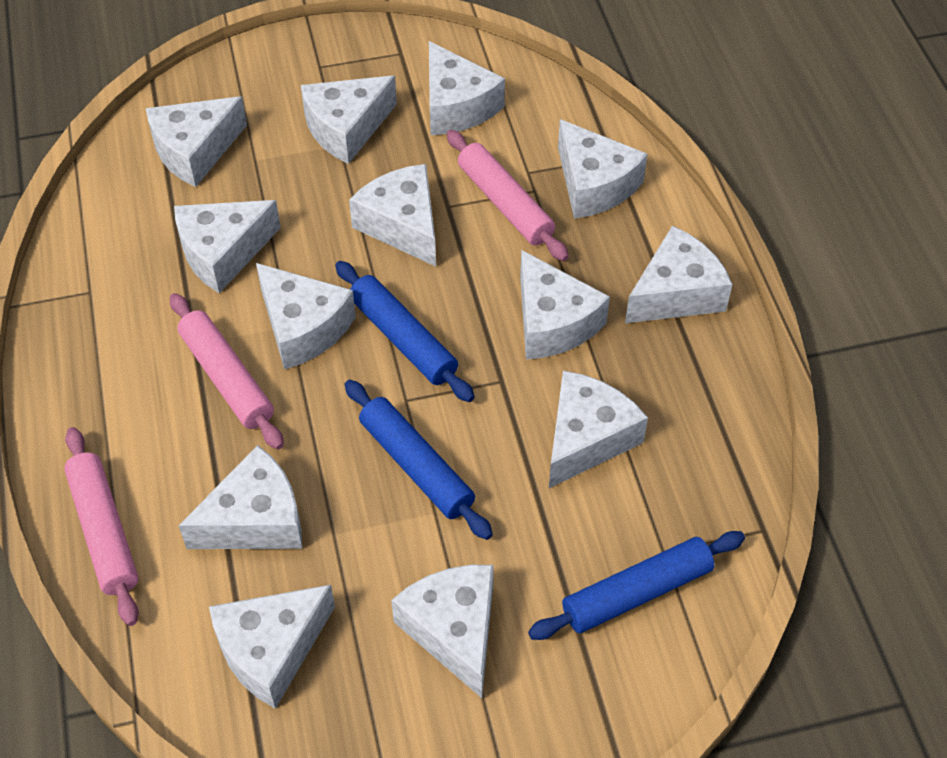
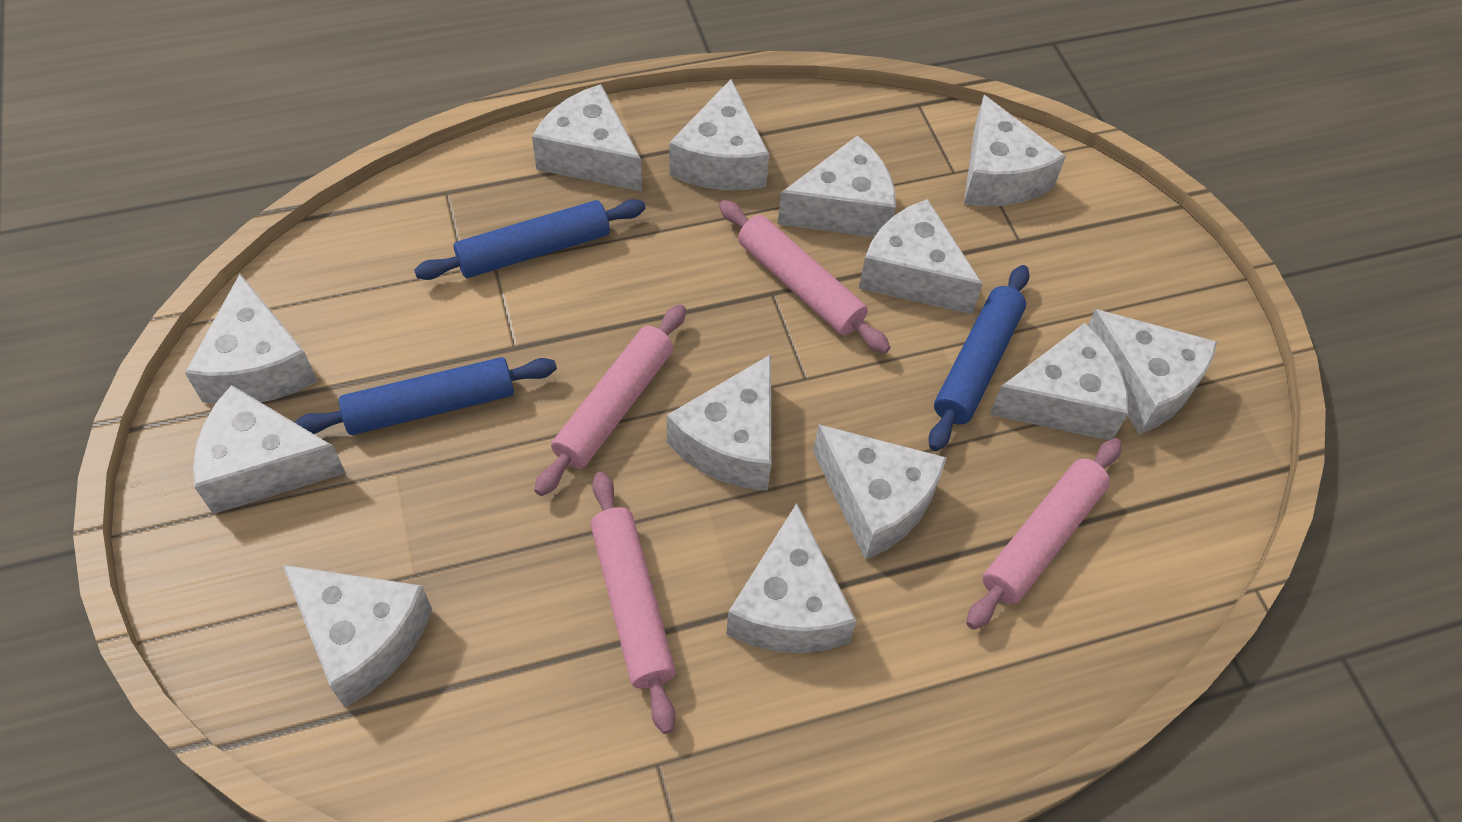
pink rolling pin: 3 -> 4

